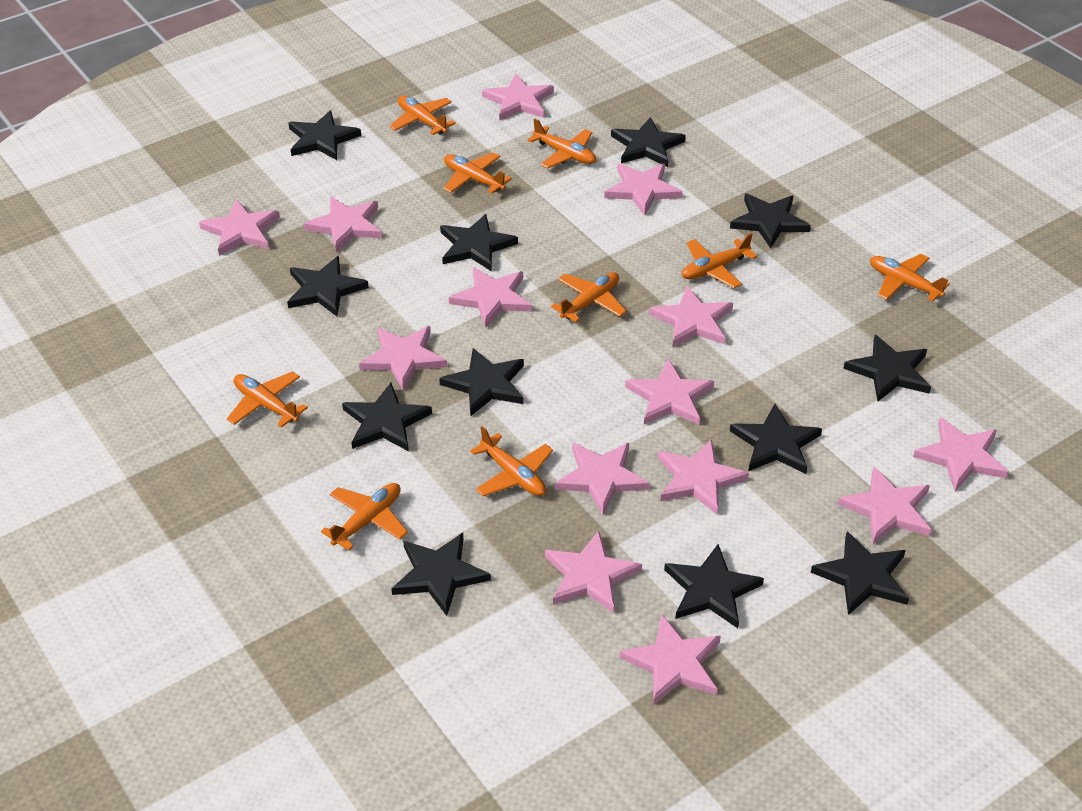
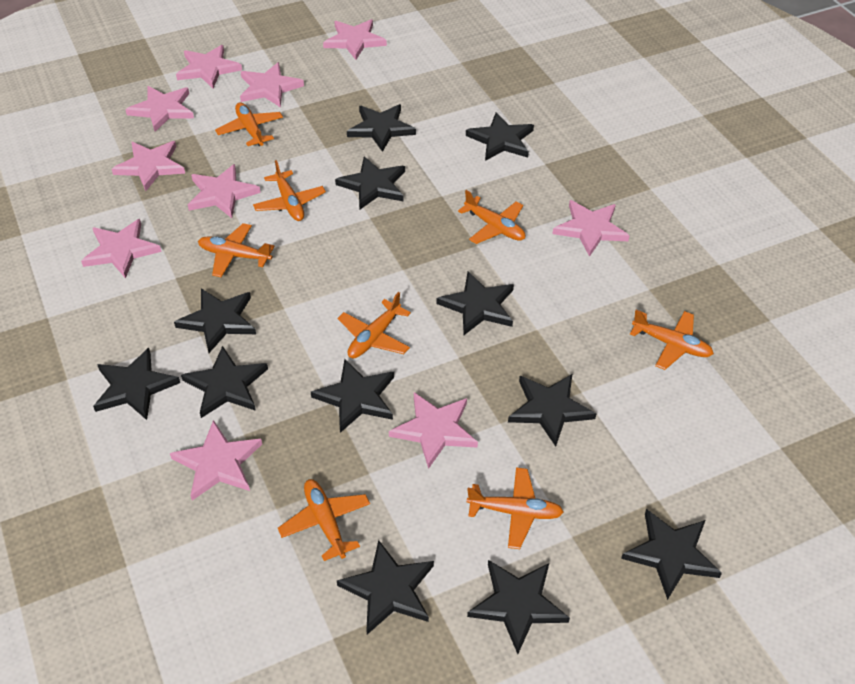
orange plane: 9 -> 8
pink star: 14 -> 10

